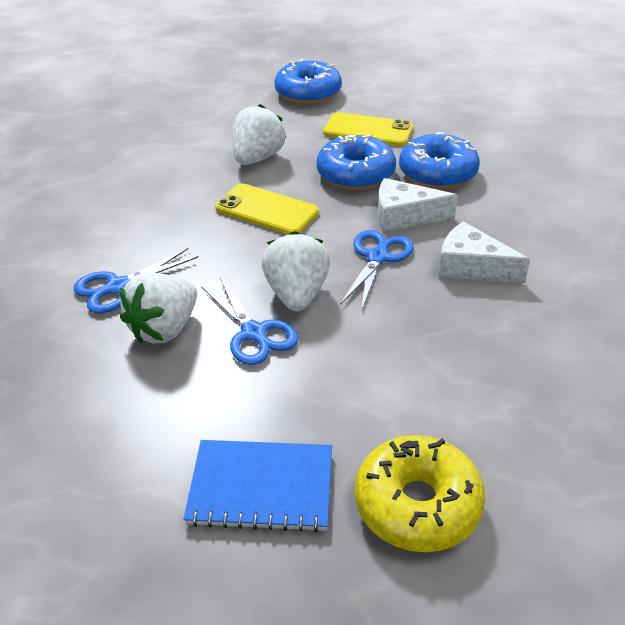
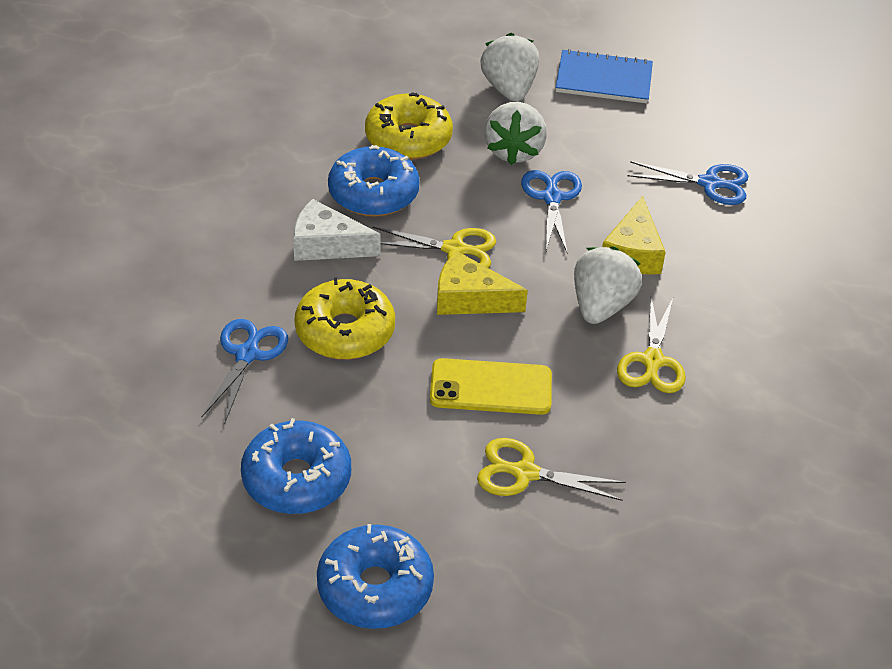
white cheese: 2 -> 1
yellow cheese: 0 -> 2
yellow donut: 1 -> 2
yellow phone: 2 -> 1
yellow scissors: 0 -> 3

